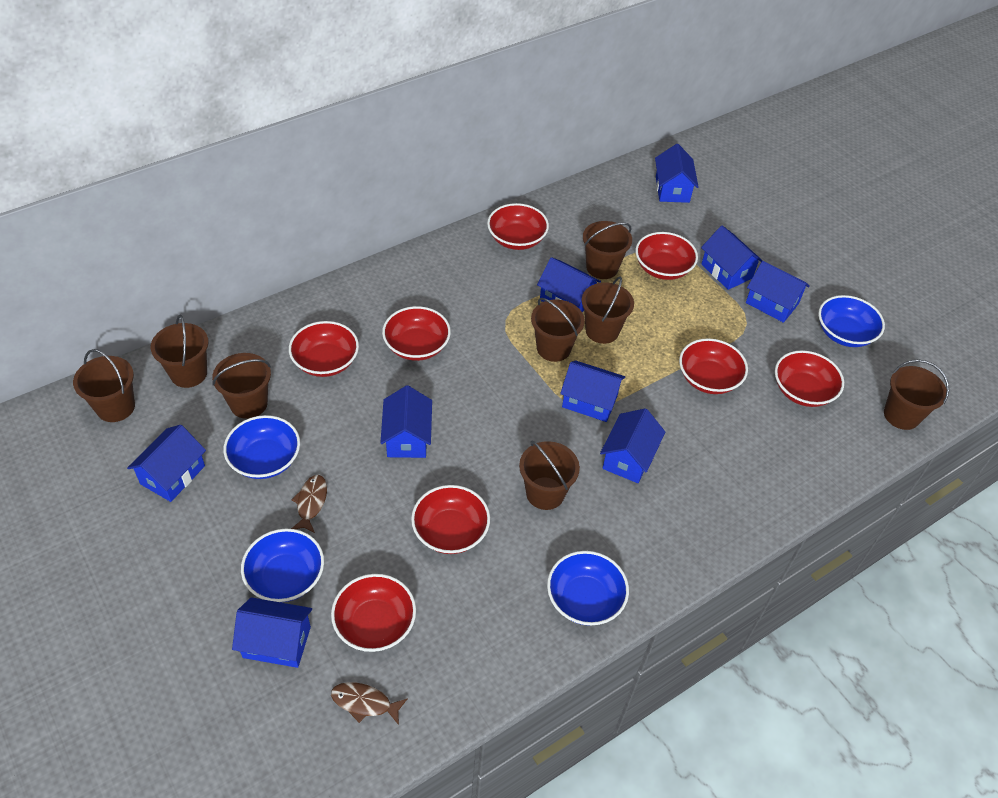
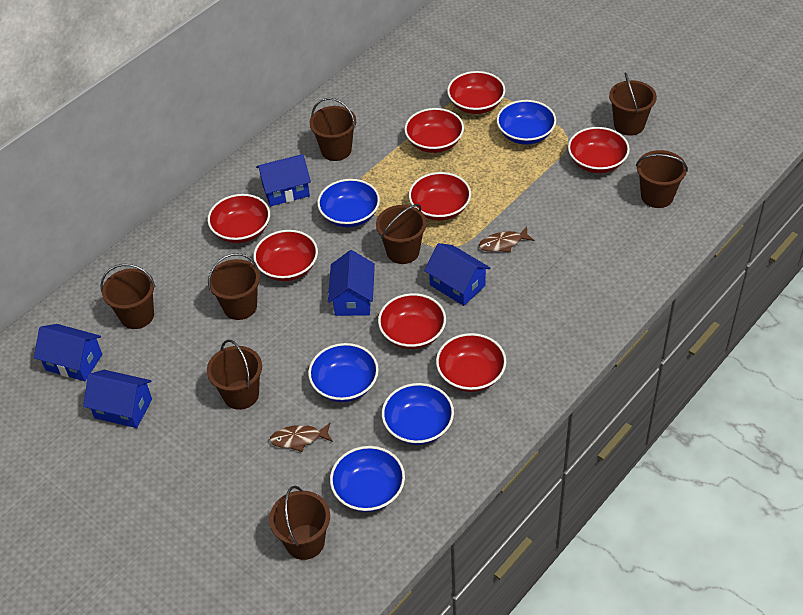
blue bowl: 4 -> 5
blue house: 9 -> 5

